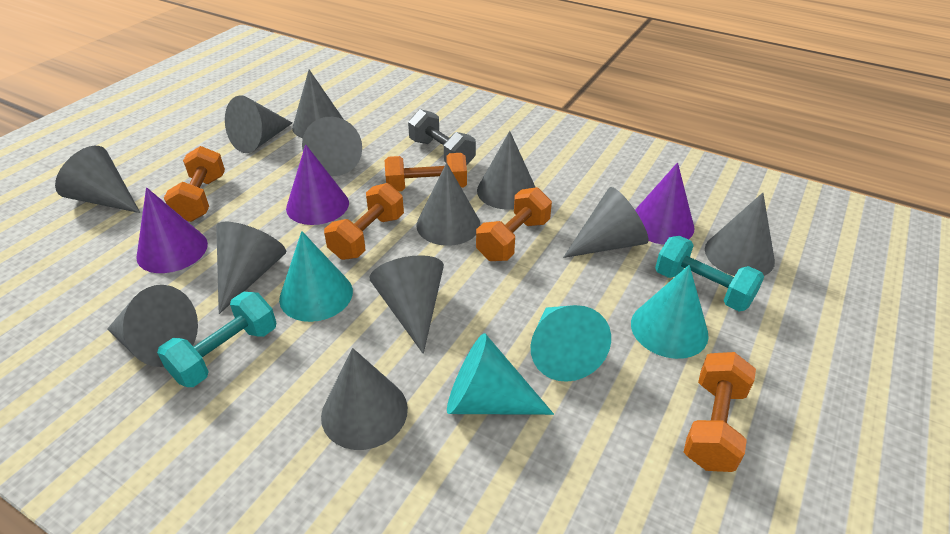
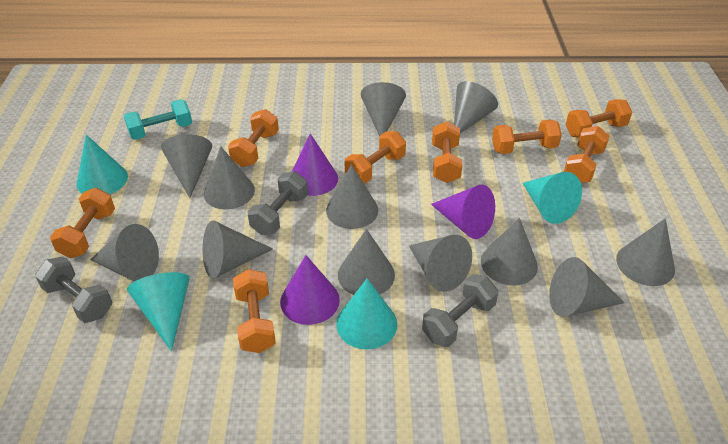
grey dumbbell: 1 -> 3
orange dumbbell: 5 -> 8
turquoise dumbbell: 2 -> 1

